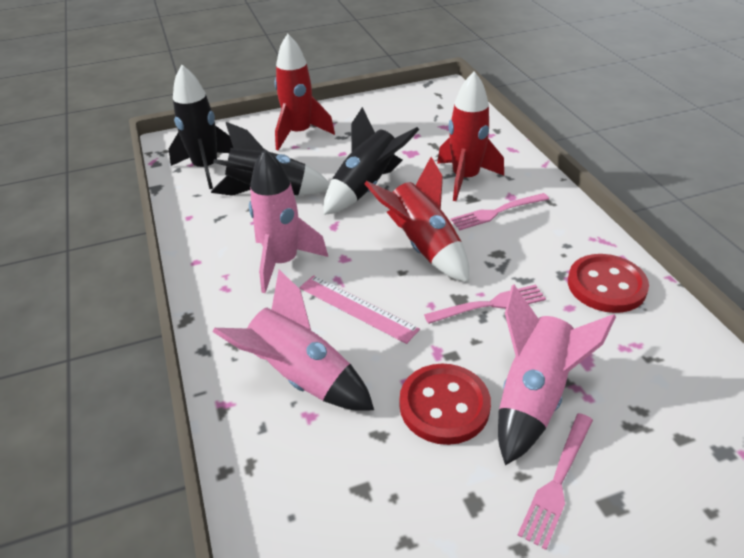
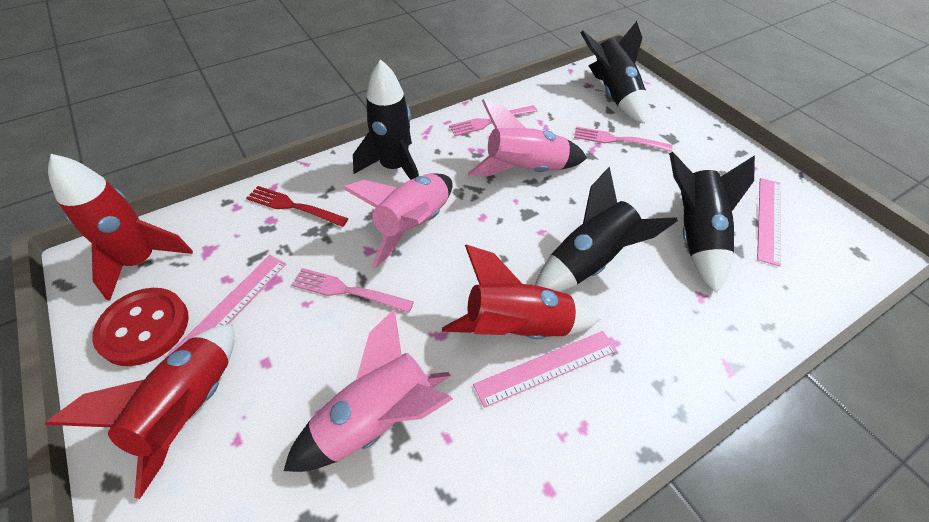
black rocket: 3 -> 4
pink ruler: 1 -> 3
red button: 2 -> 1
red fork: 0 -> 1

